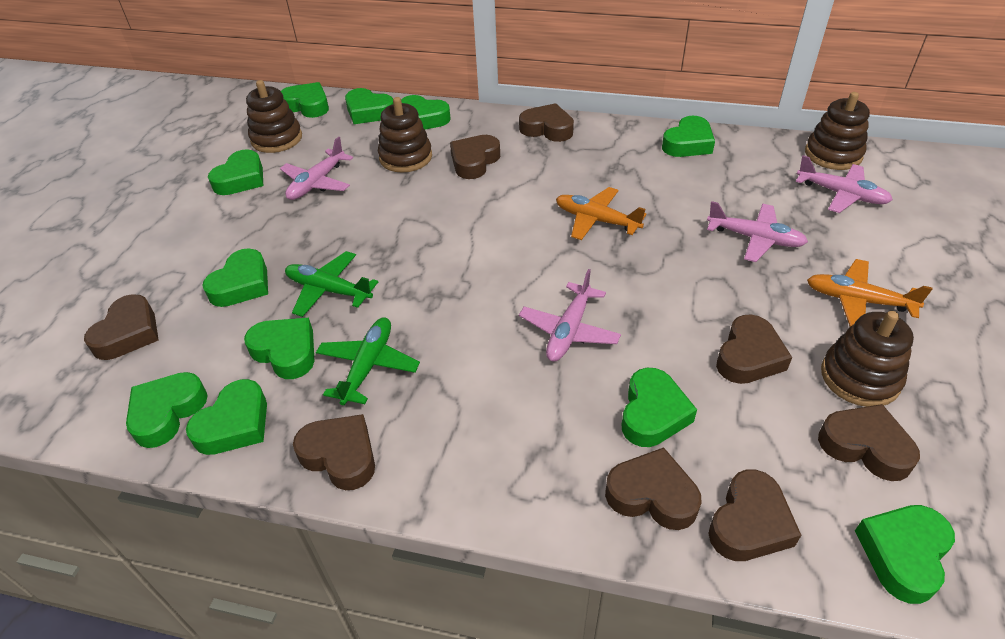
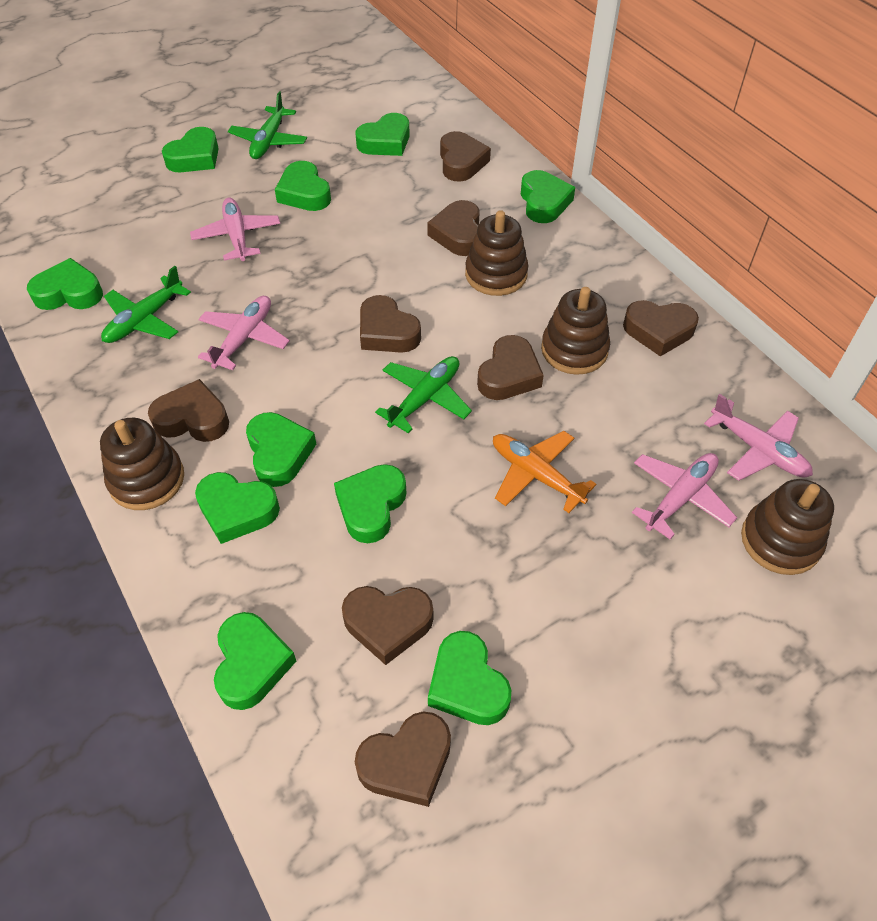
green heart: 11 -> 10
green plane: 2 -> 3
orange plane: 2 -> 1

